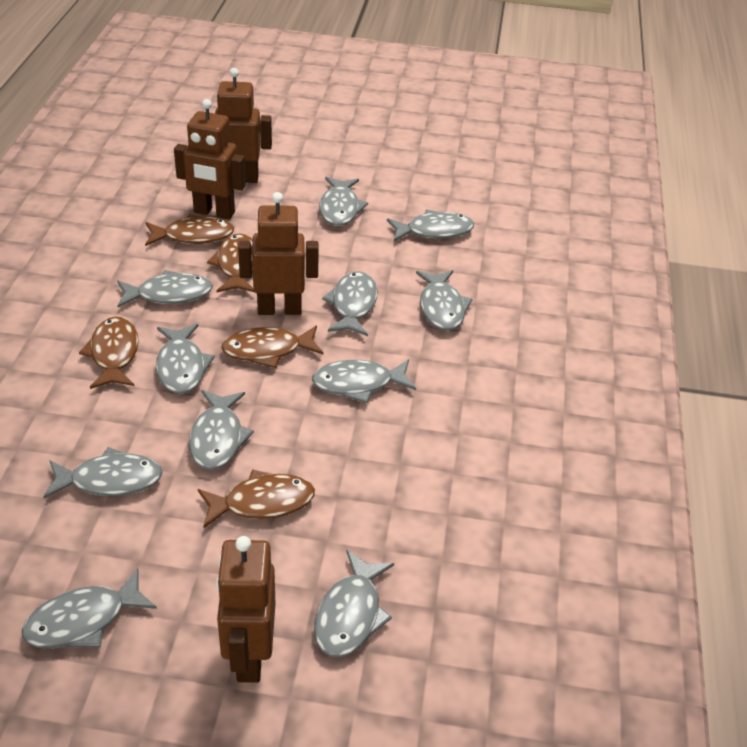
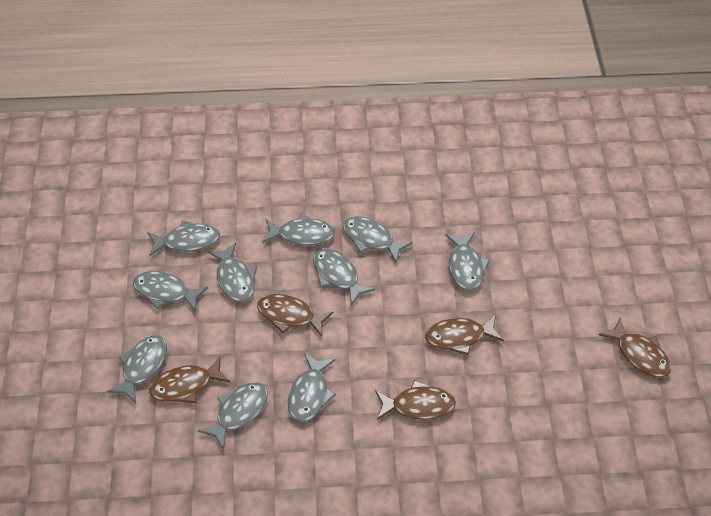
brown robot: 4 -> 0
grey fish: 11 -> 10

